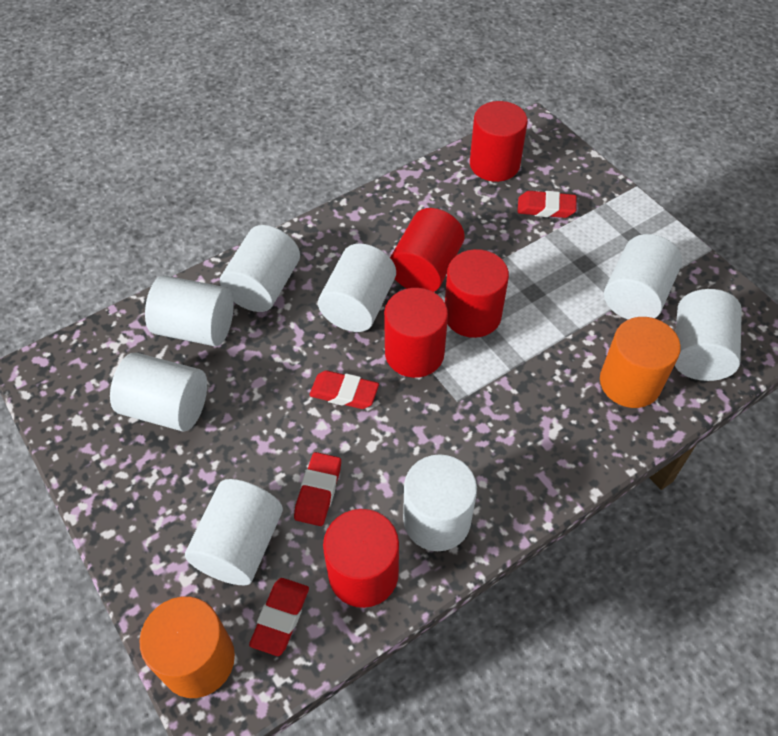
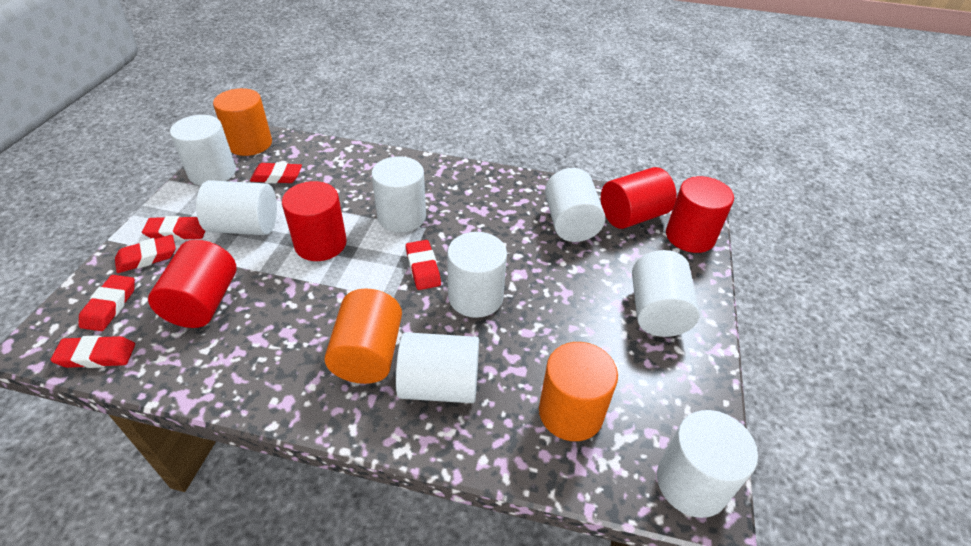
orange cylinder: 2 -> 3
red cylinder: 5 -> 4
red eraser: 4 -> 6

